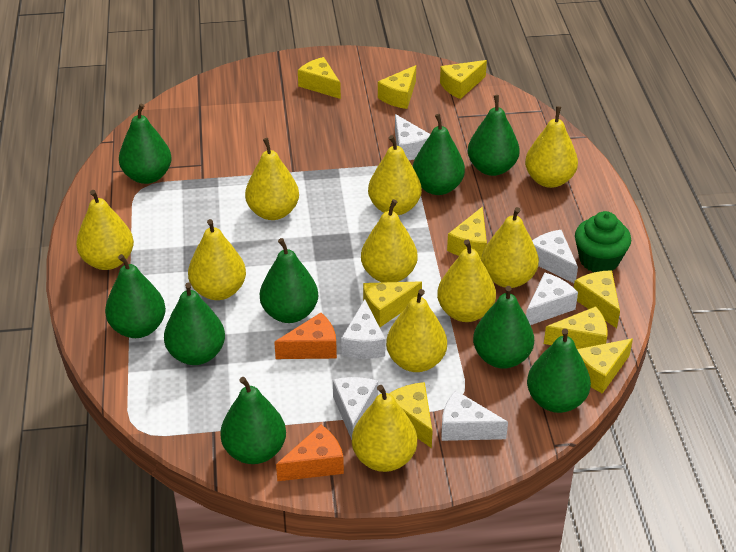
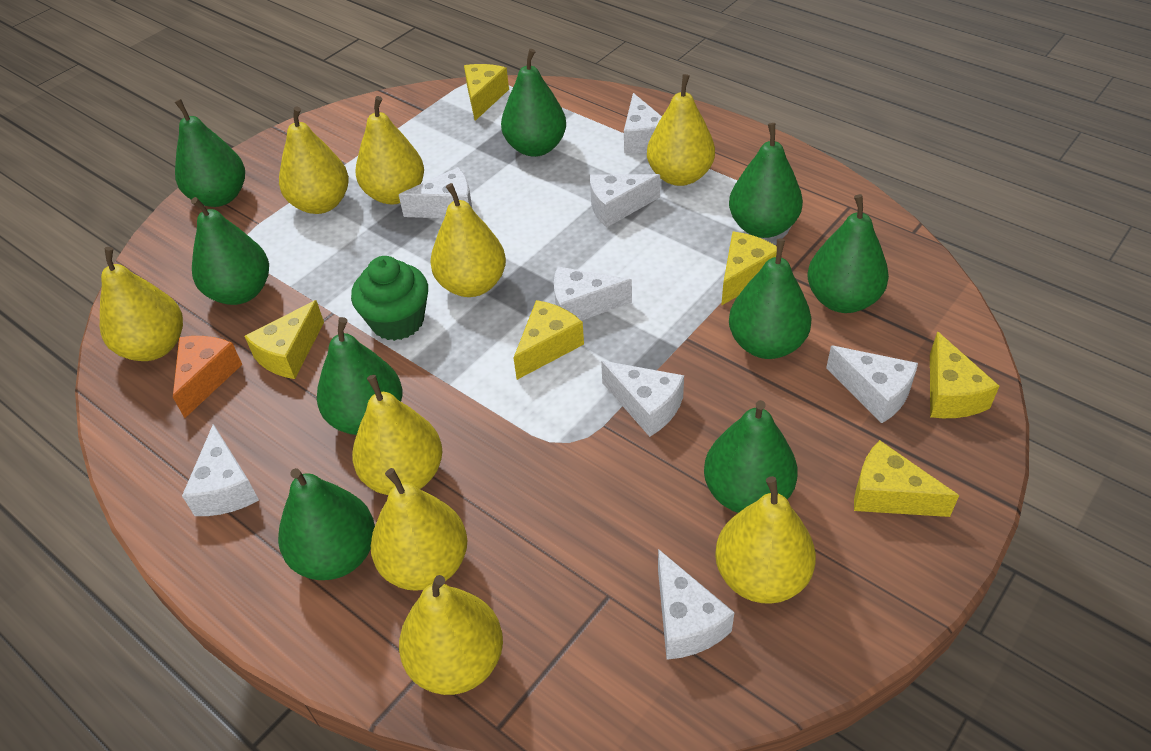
orange cheese: 2 -> 1
white cheese: 6 -> 8
yellow cheese: 9 -> 6
yellow pear: 10 -> 9

